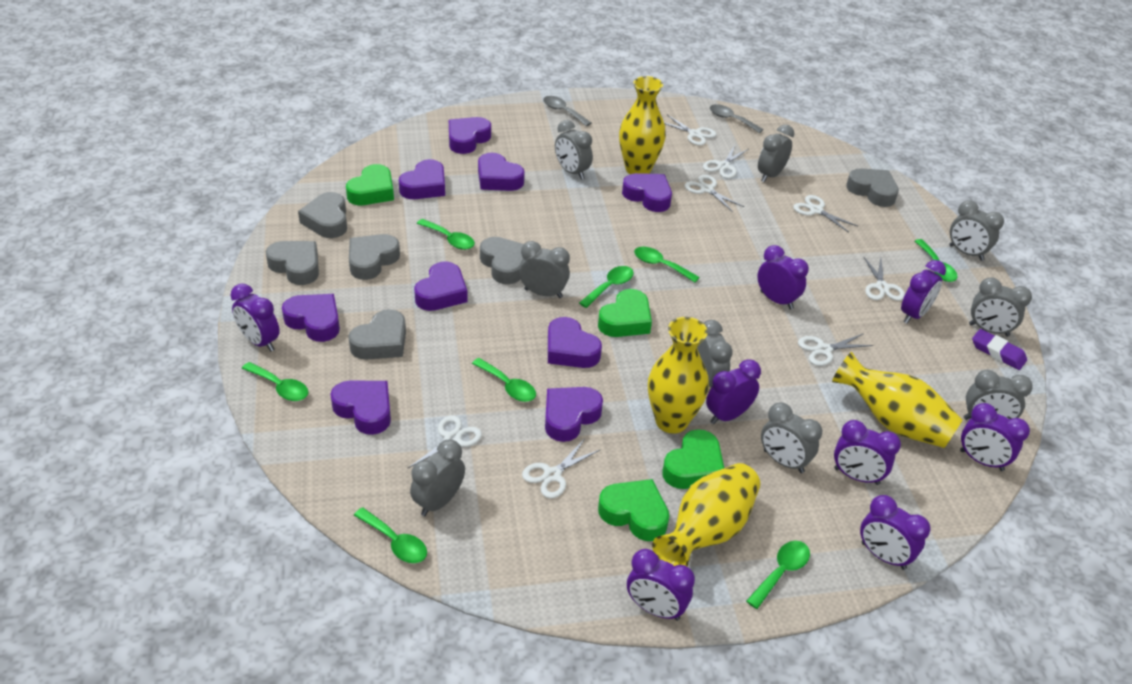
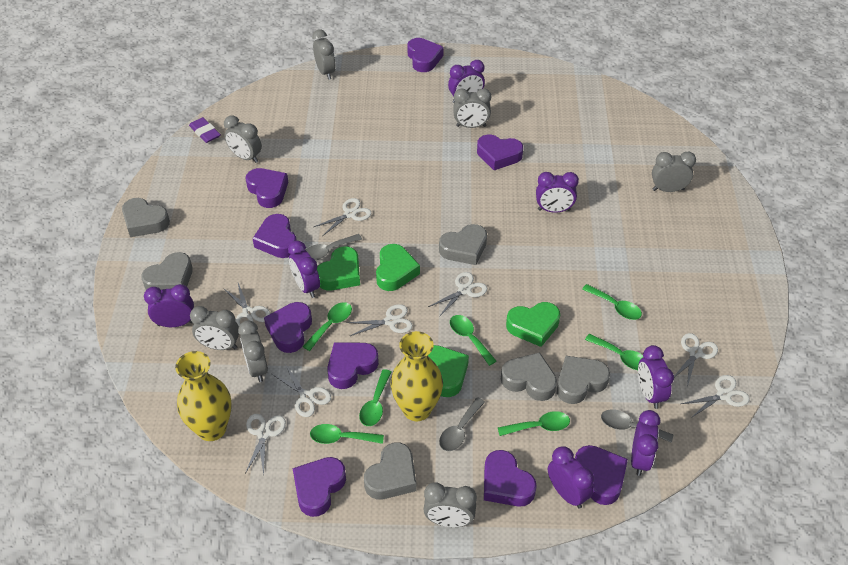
green spoon: 8 -> 7
grey clock: 9 -> 7
grey spoon: 2 -> 3
purple clock: 8 -> 7
yellow vase: 4 -> 2

